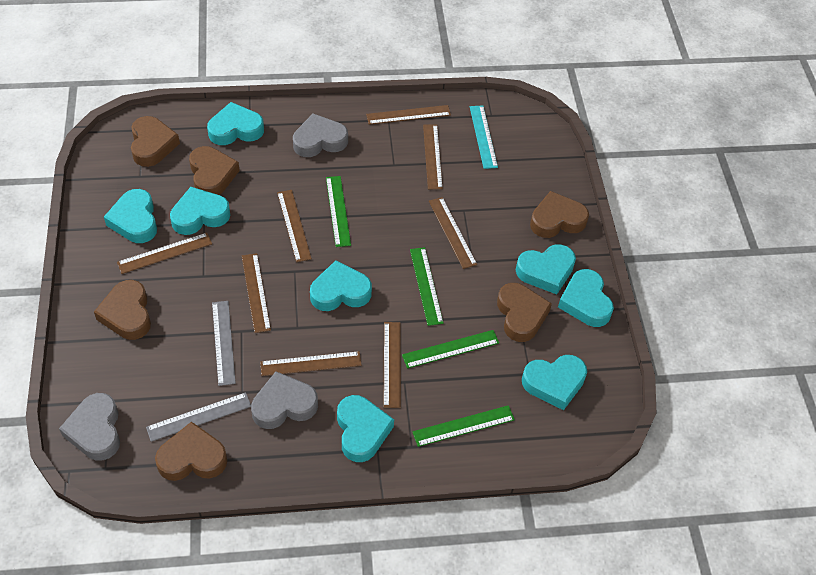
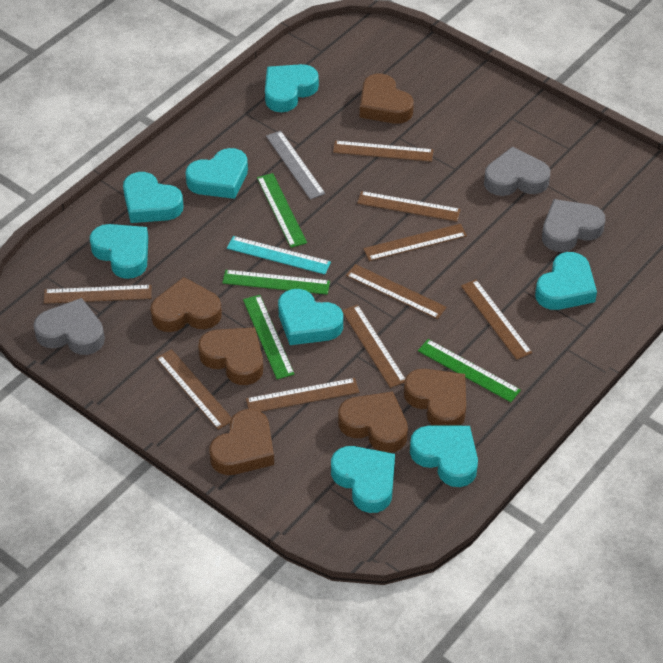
brown ruler: 8 -> 9
grey ruler: 2 -> 1

